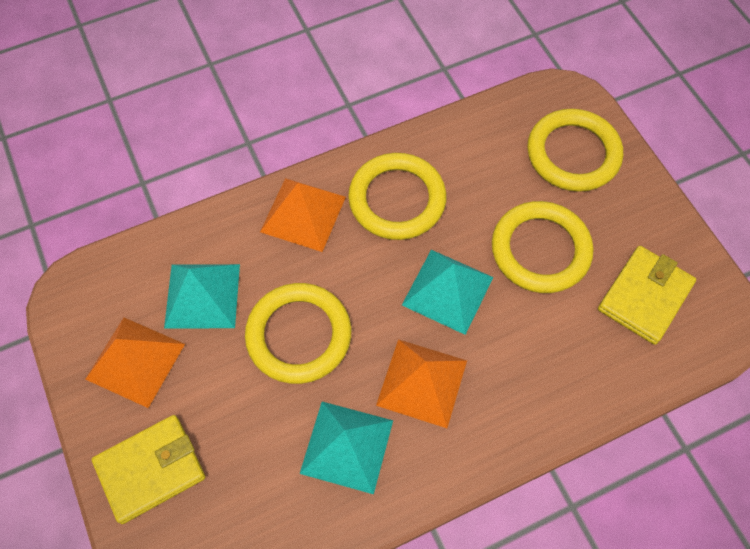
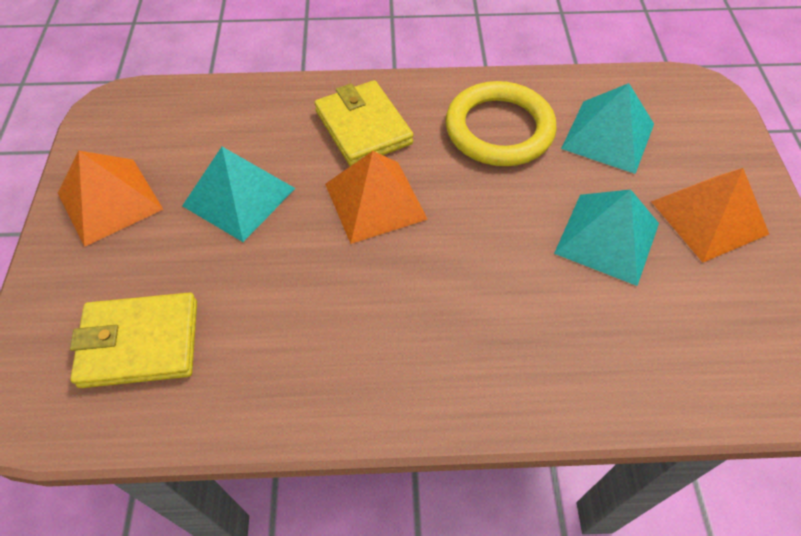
yellow ring: 4 -> 1

